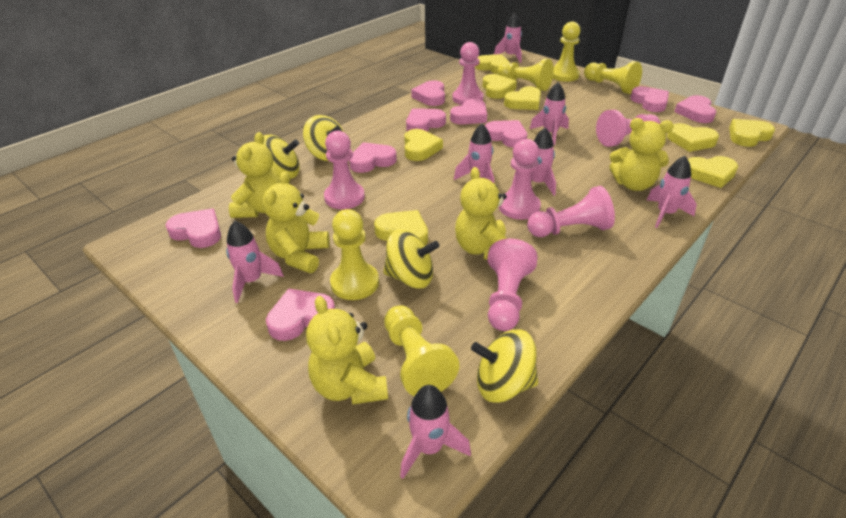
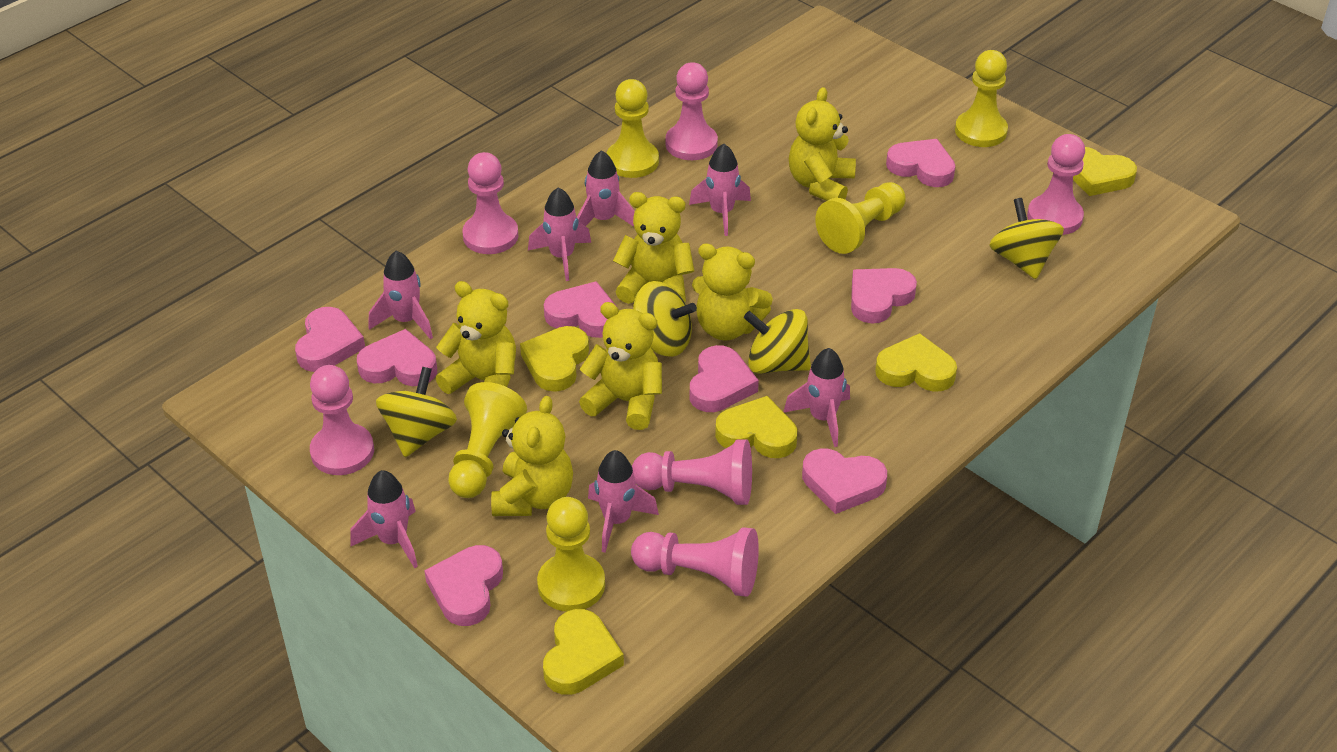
pink heart: 9 -> 8
yellow heart: 8 -> 5
yellow teddy bear: 5 -> 6

